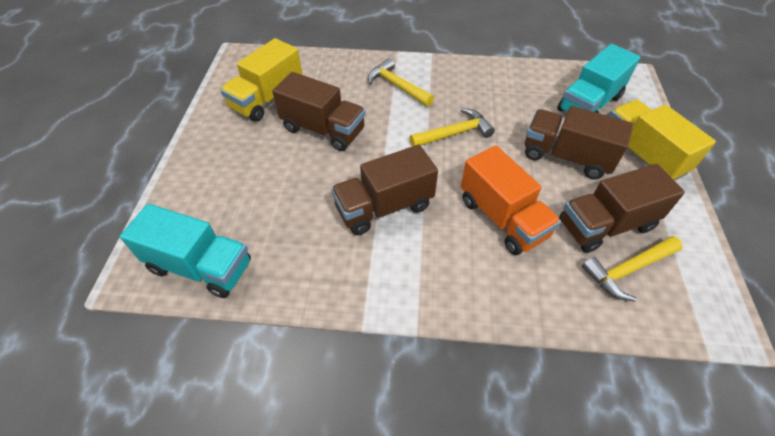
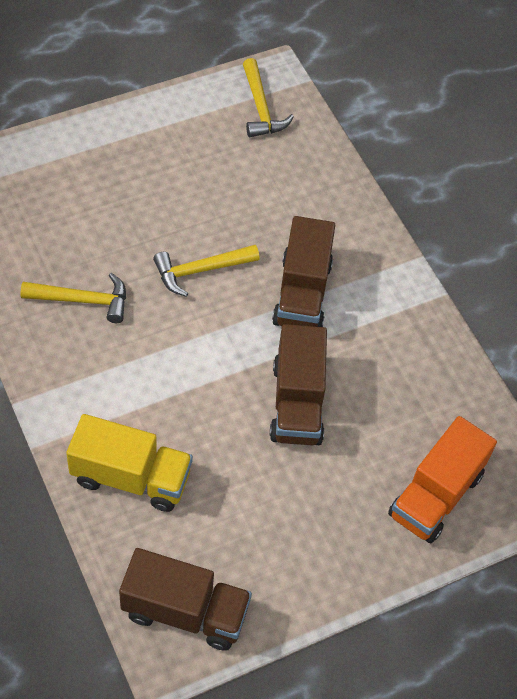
brown truck: 4 -> 3
turquoise truck: 2 -> 0
yellow truck: 2 -> 1

